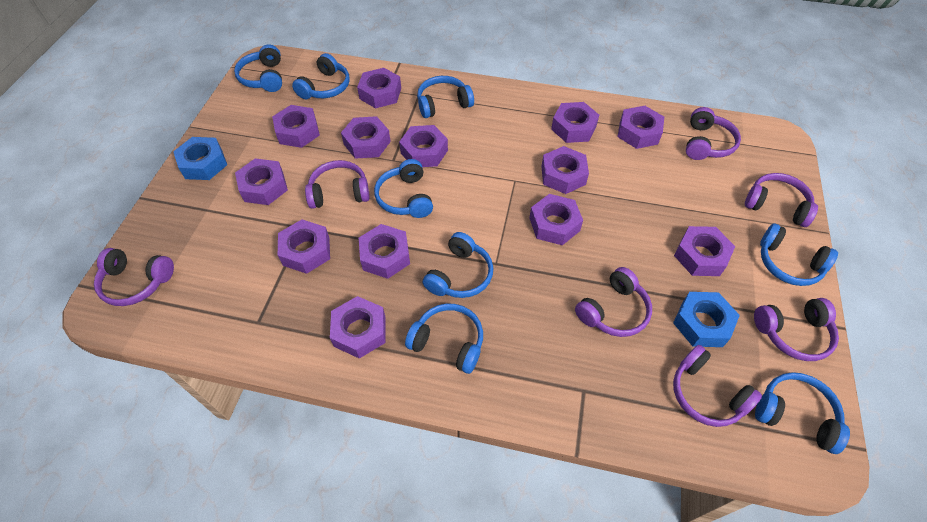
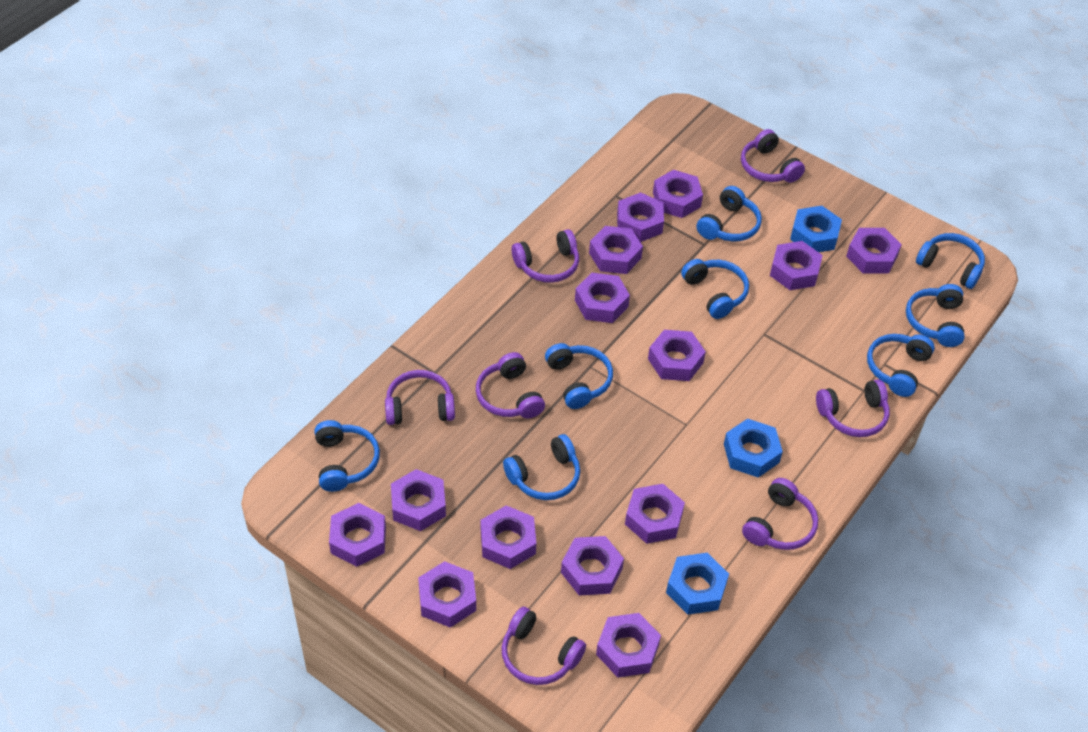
blue nut: 2 -> 3
purple nut: 13 -> 14

